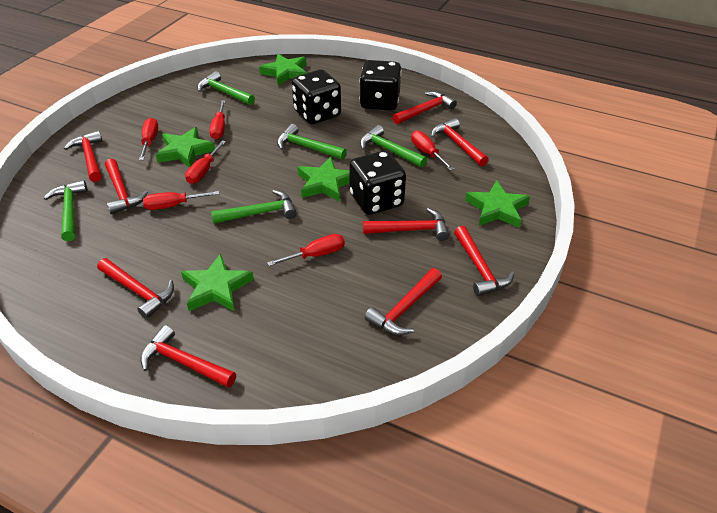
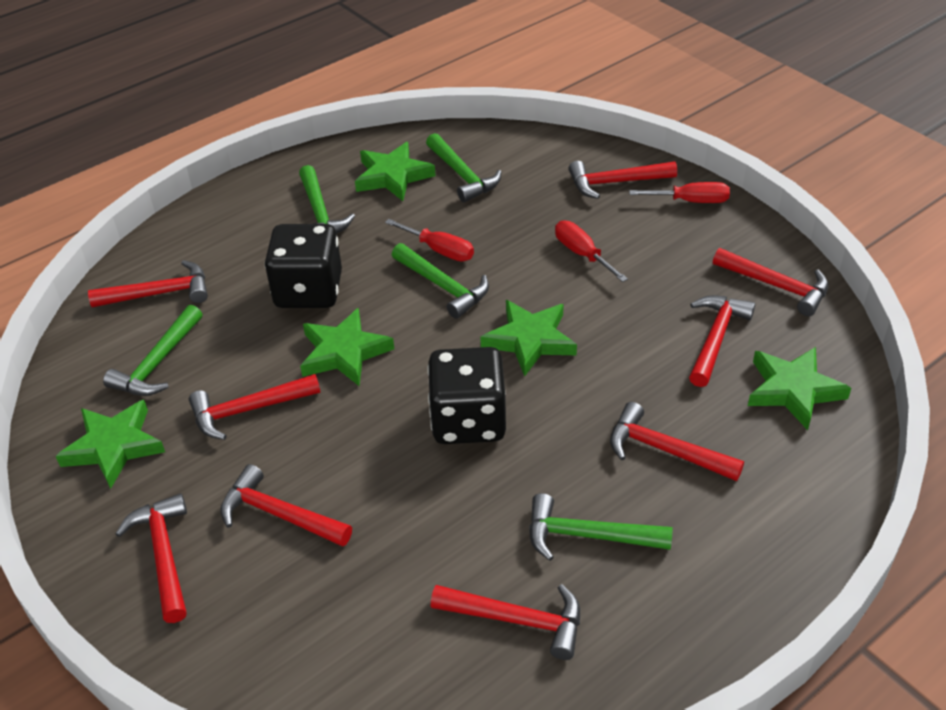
black dice: 3 -> 2
red screwdriver: 6 -> 3

